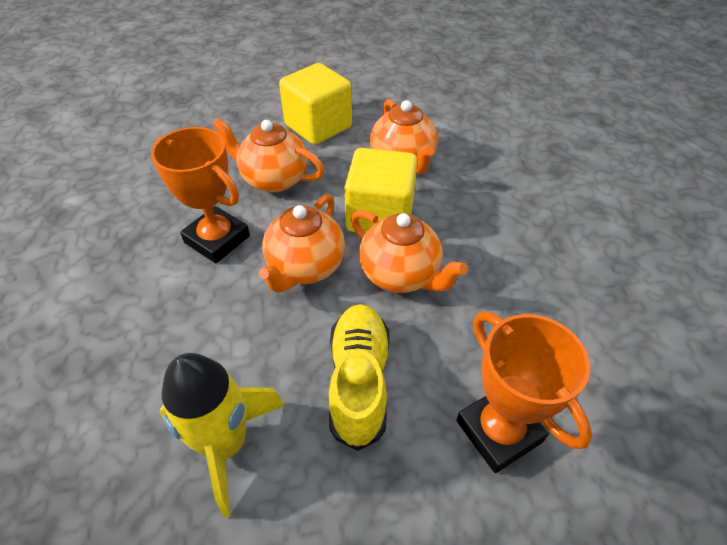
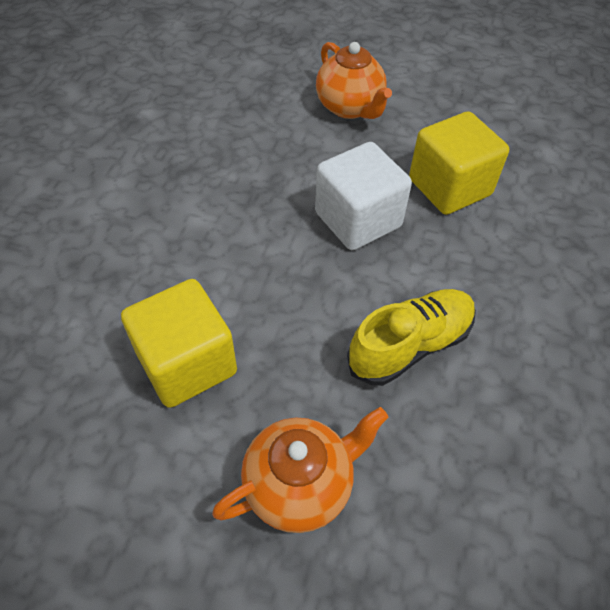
orange teapot: 4 -> 2
orange trophy: 2 -> 0
white cube: 0 -> 1
yellow rocket: 1 -> 0

